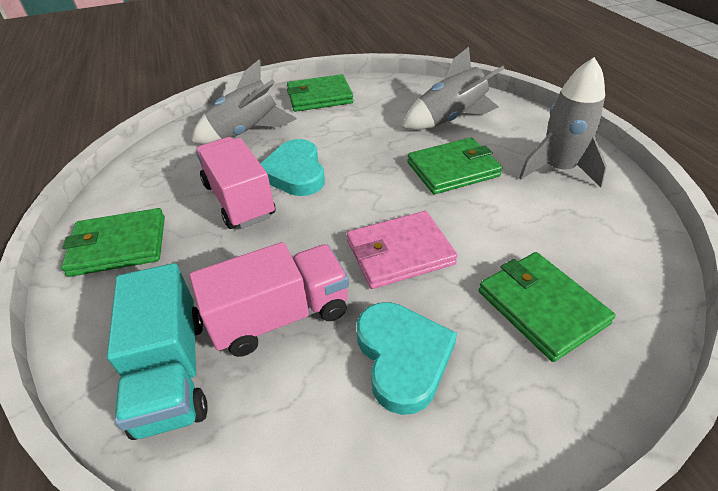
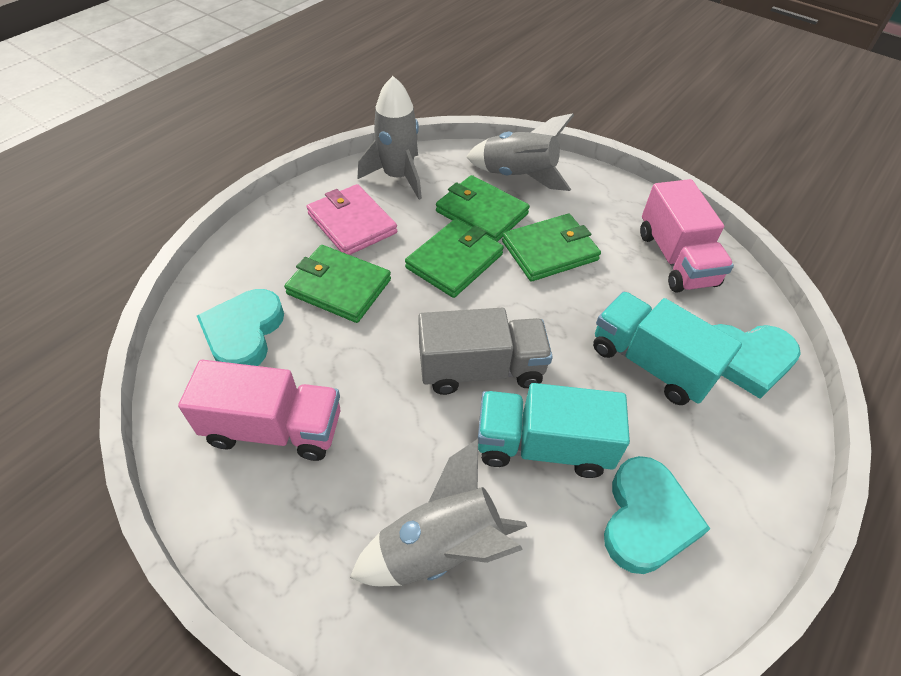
grey truck: 0 -> 1
turquoise heart: 2 -> 3
turquoise truck: 1 -> 2

